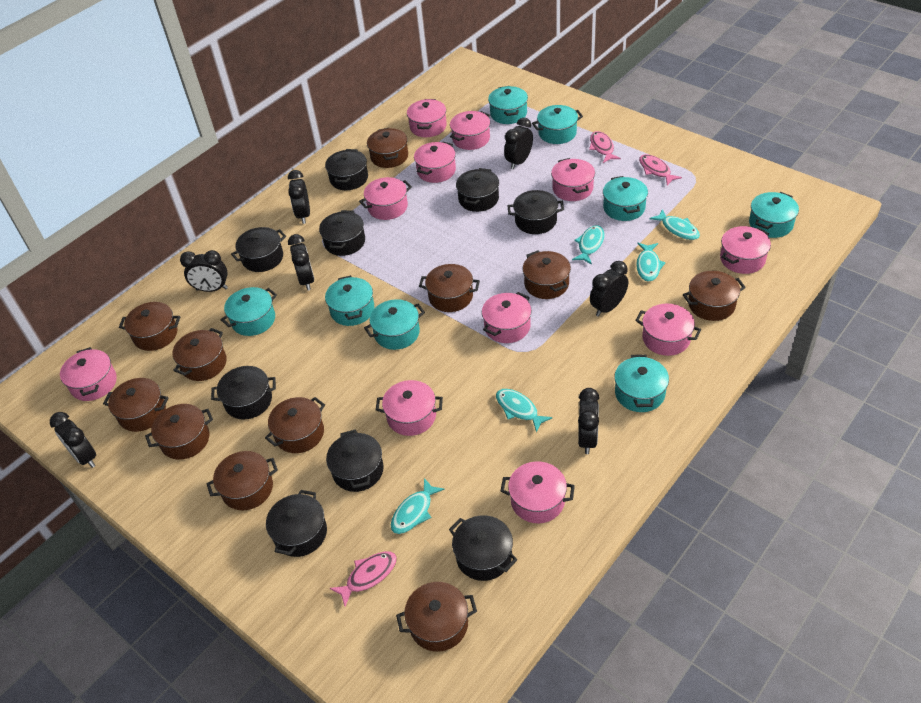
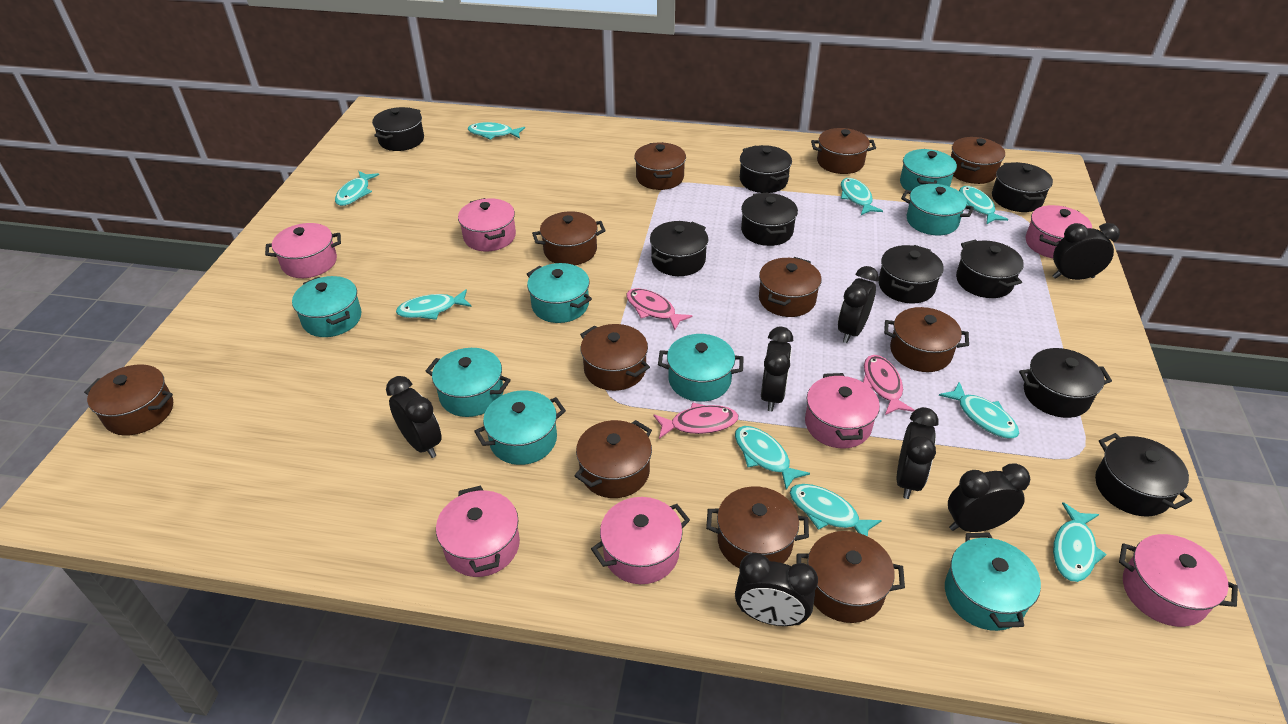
pink pot: 11 -> 7
turquoise fish: 5 -> 9

